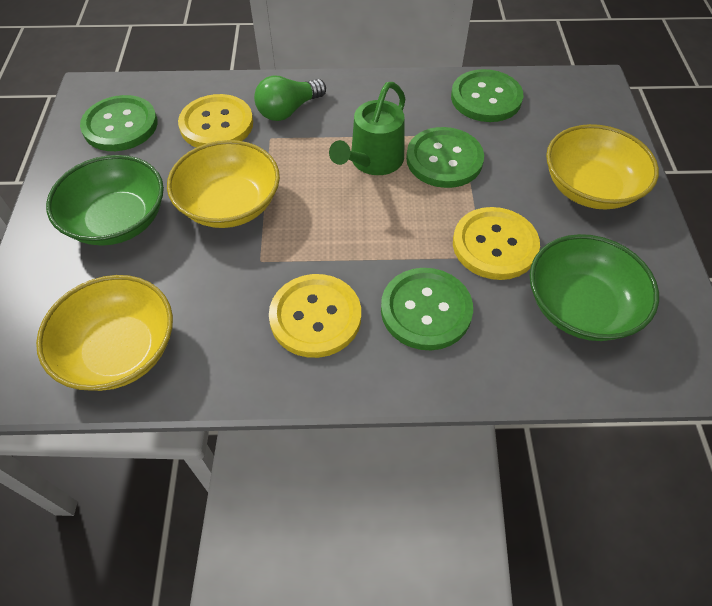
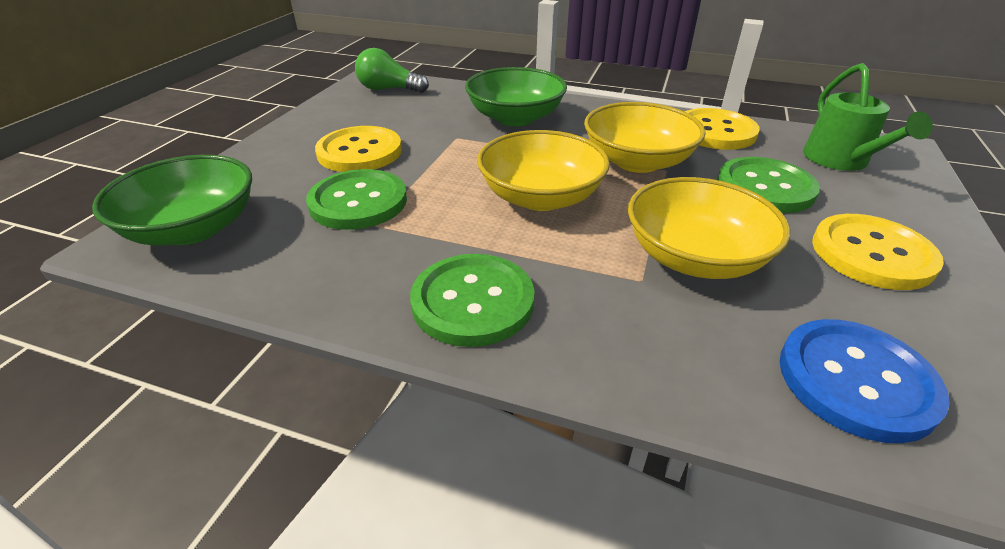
blue button: 0 -> 1
green button: 4 -> 3

